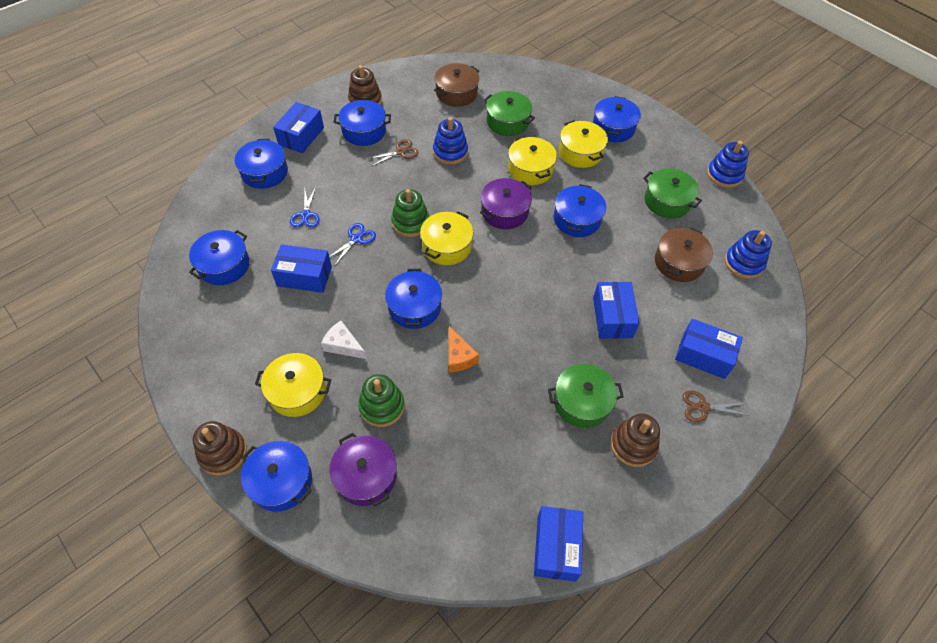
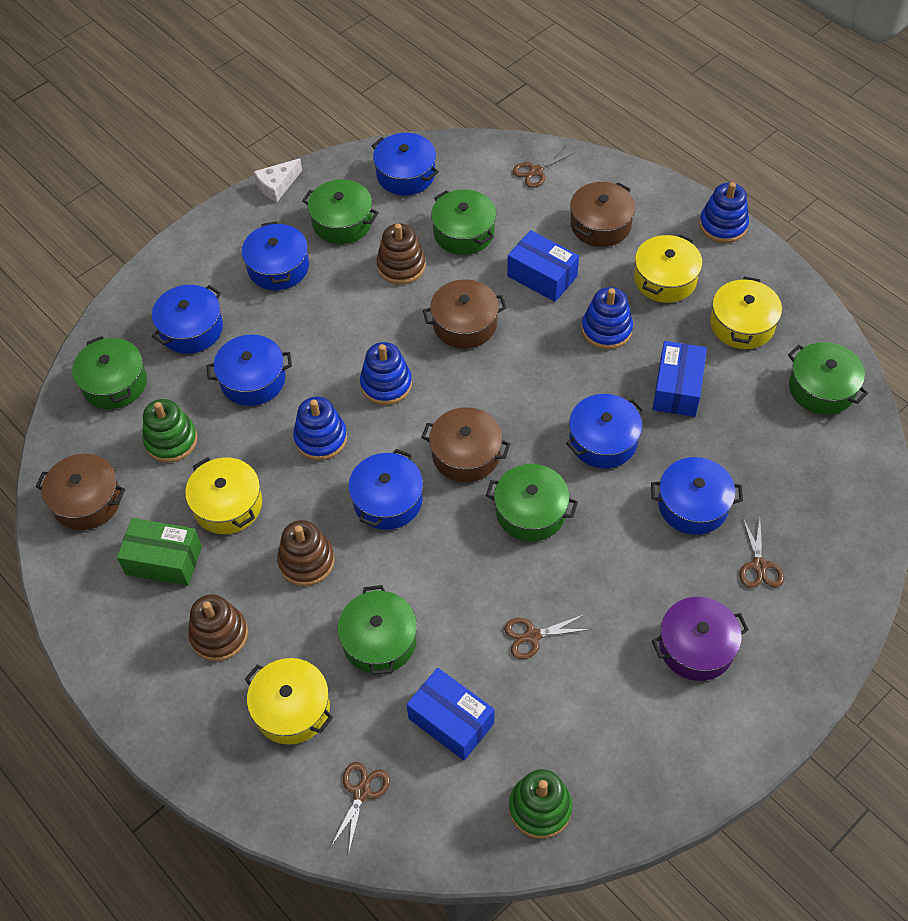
blue box: 5 -> 3
blue scissors: 2 -> 0
blue stacking toy: 3 -> 4
brown pot: 2 -> 4
brown scissors: 2 -> 4
green box: 0 -> 1
green pot: 3 -> 6
orange cheese: 1 -> 0
purple pot: 2 -> 1

